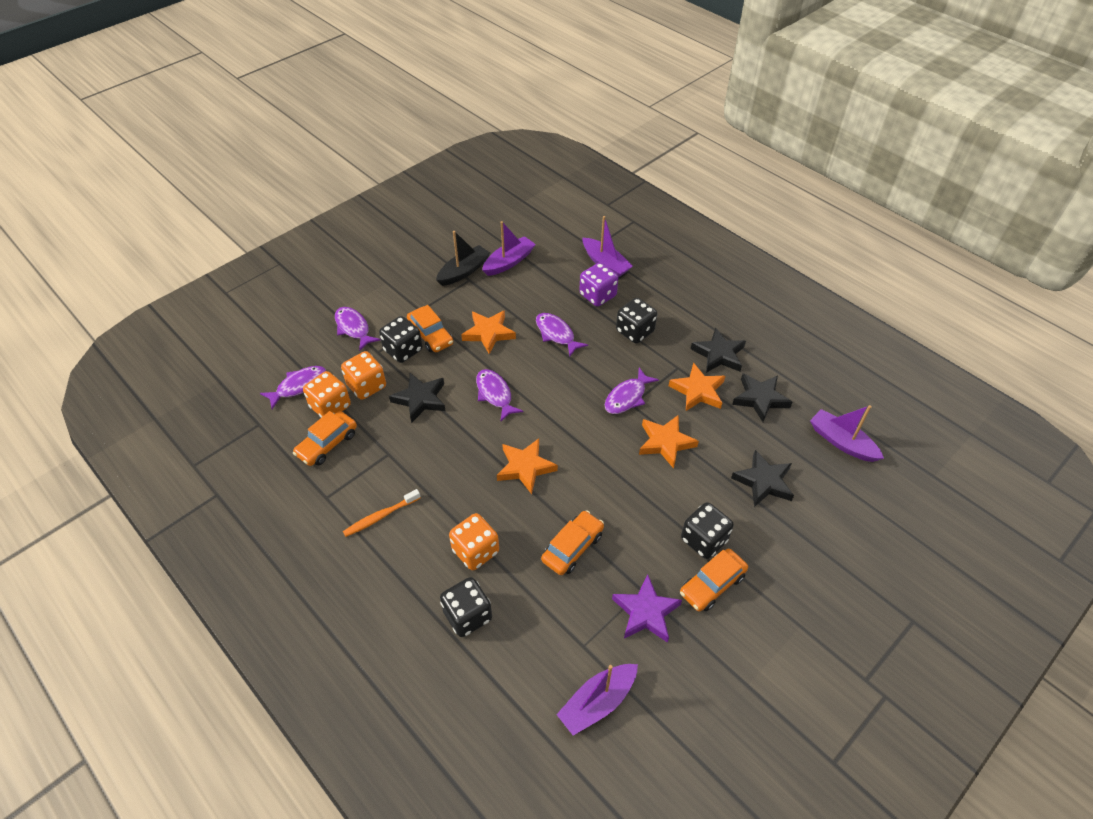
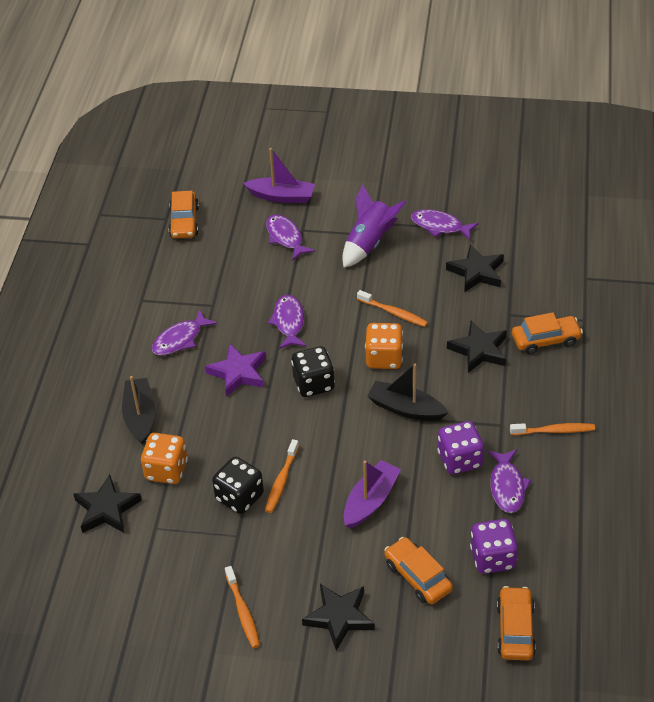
black boat: 1 -> 2
black dice: 4 -> 2
orange dice: 3 -> 2
orange star: 4 -> 0
orange toothbrush: 1 -> 4
purple boat: 4 -> 2
purple dice: 1 -> 2
purple rocket: 0 -> 1

